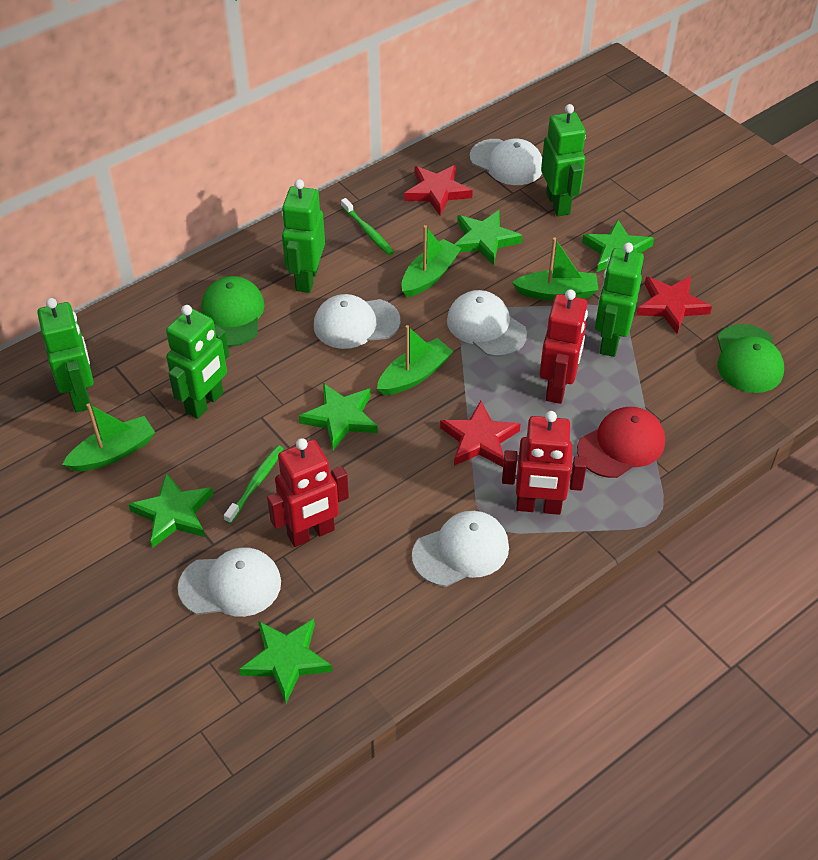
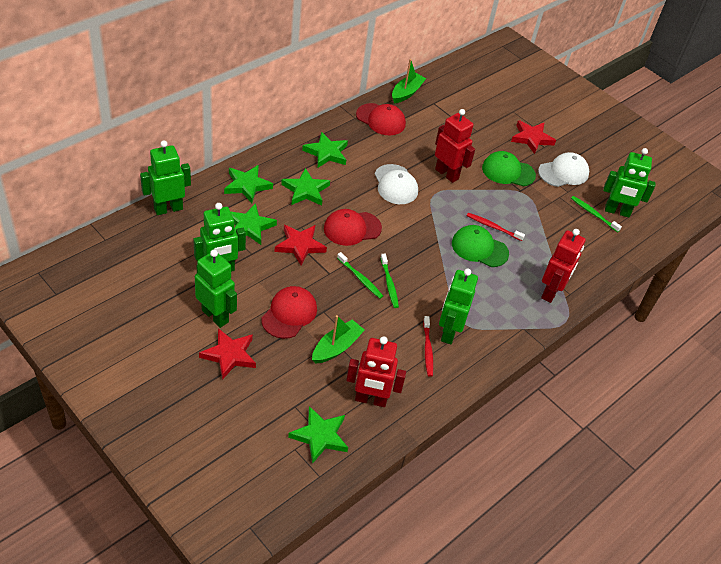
green boat: 4 -> 2
green toothbrush: 2 -> 3
red cap: 1 -> 3
red toothbrush: 0 -> 2
white cap: 5 -> 2

